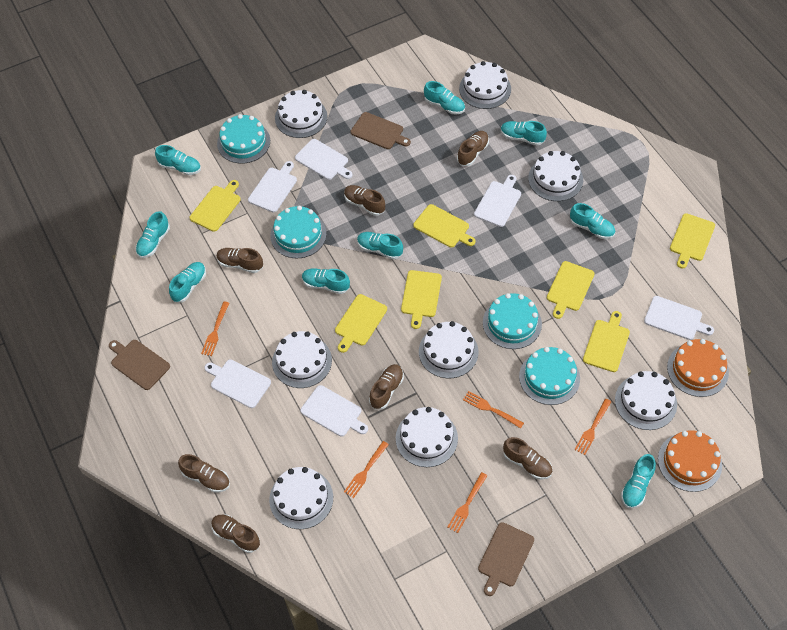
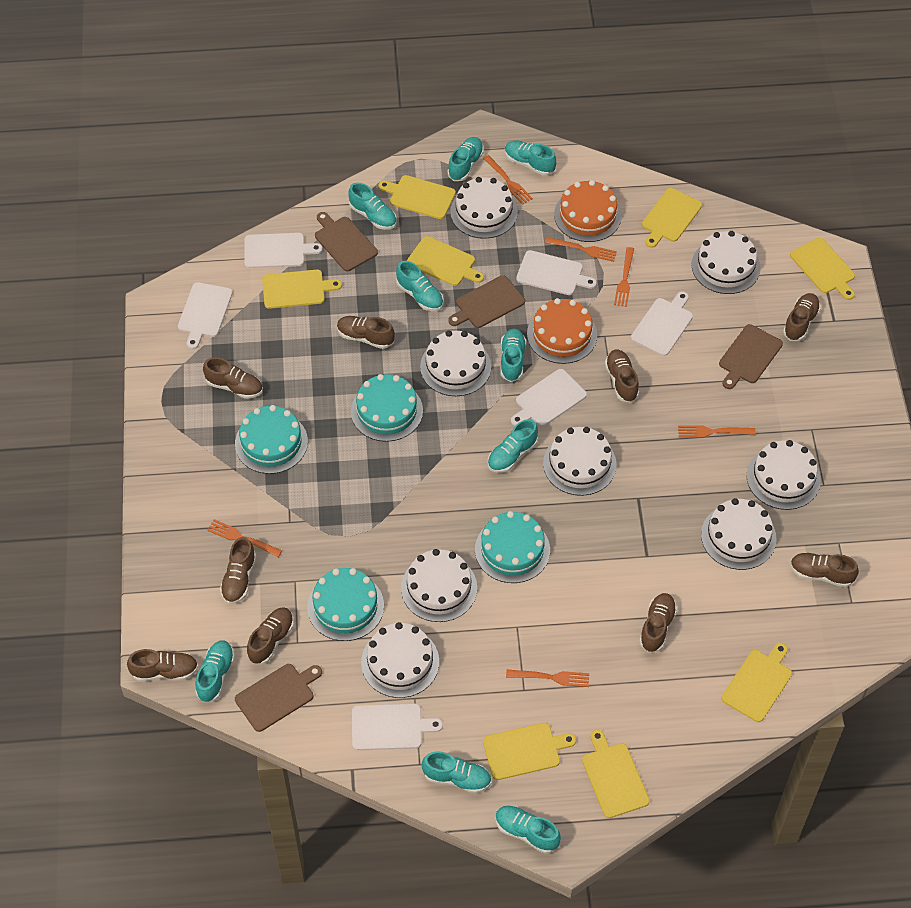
brown cutting board: 3 -> 4
brown shoe: 7 -> 9
orange fork: 5 -> 6
yellow cutting board: 7 -> 8

